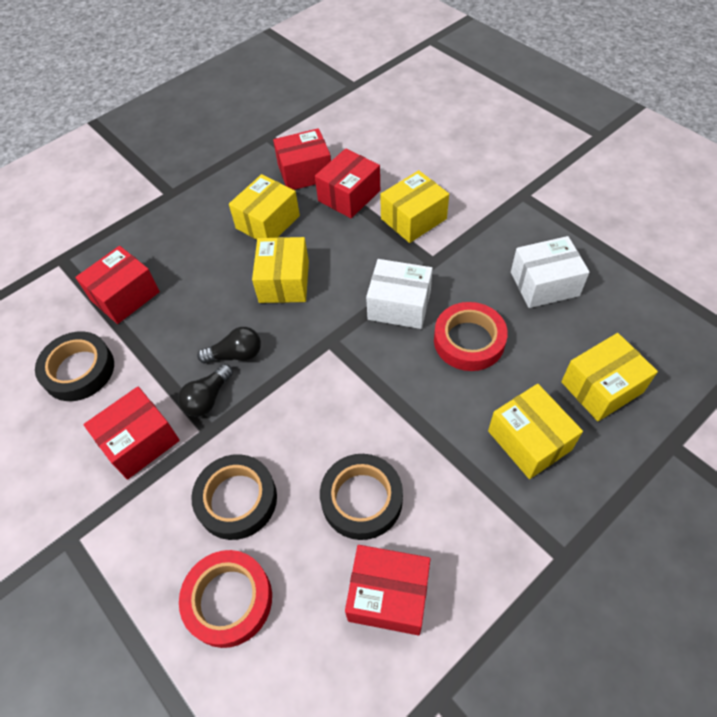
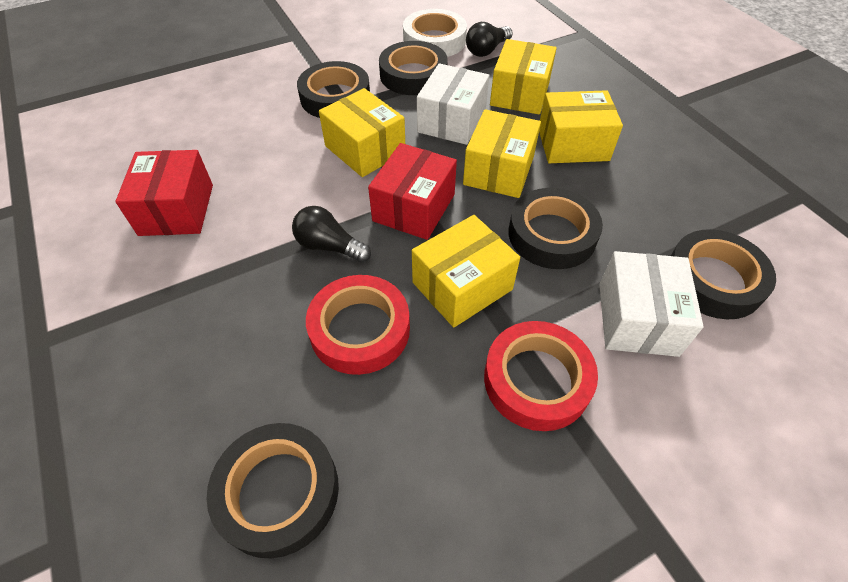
black tape: 3 -> 5
red box: 5 -> 2
white tape: 0 -> 1

